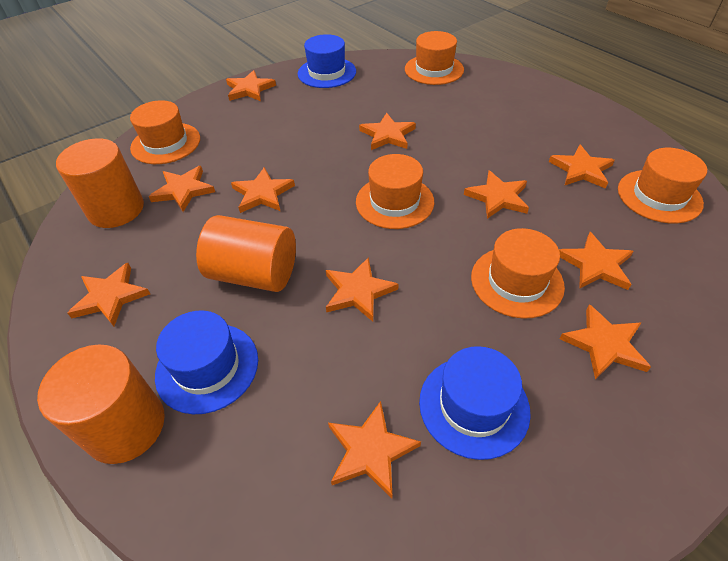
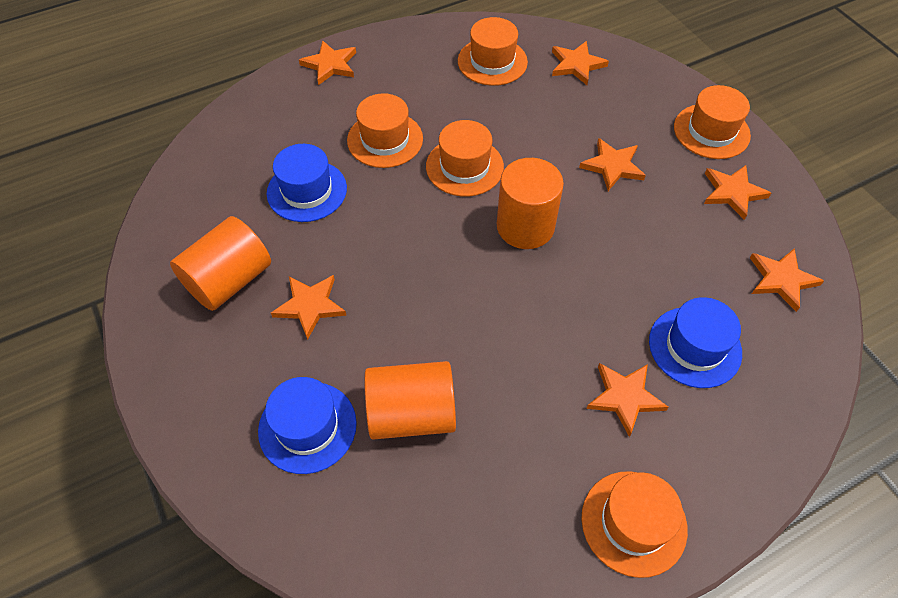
orange star: 11 -> 7

